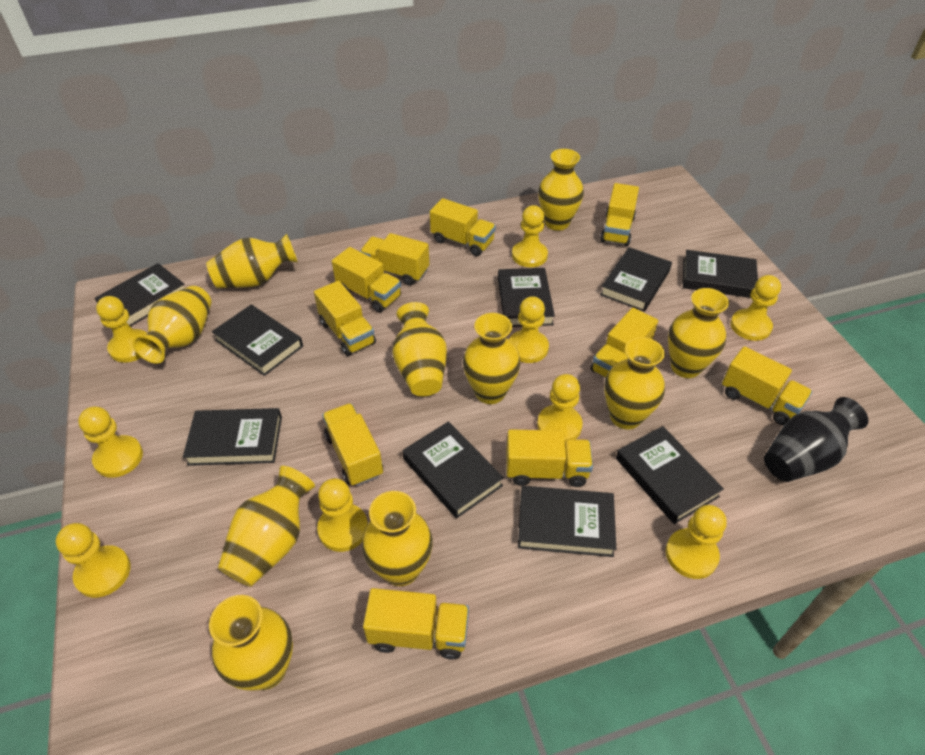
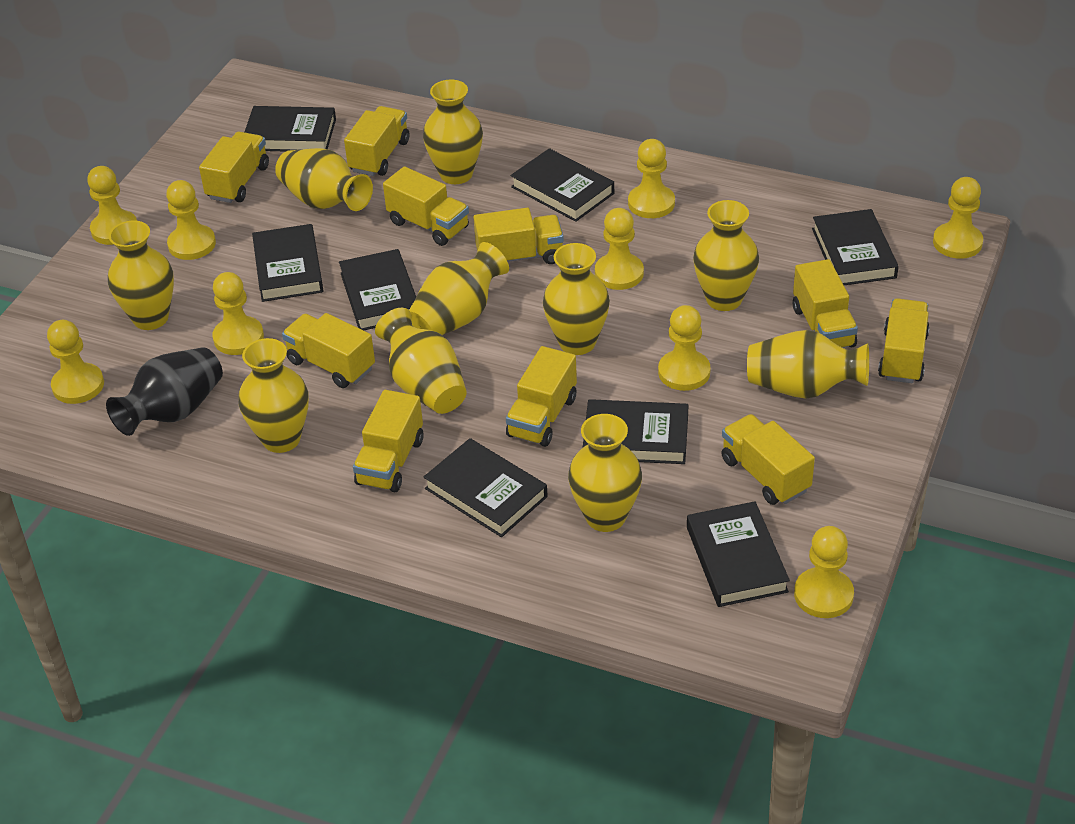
black book: 9 -> 8

